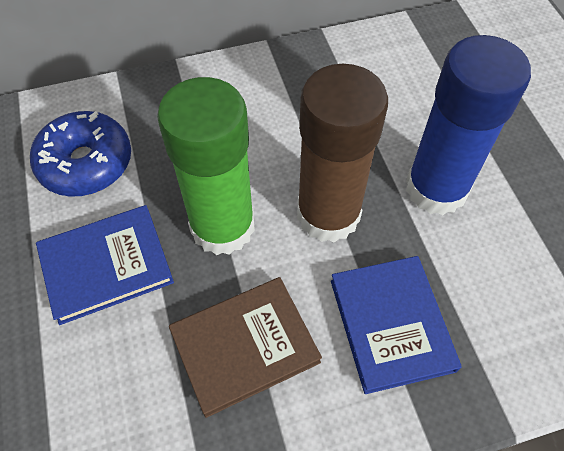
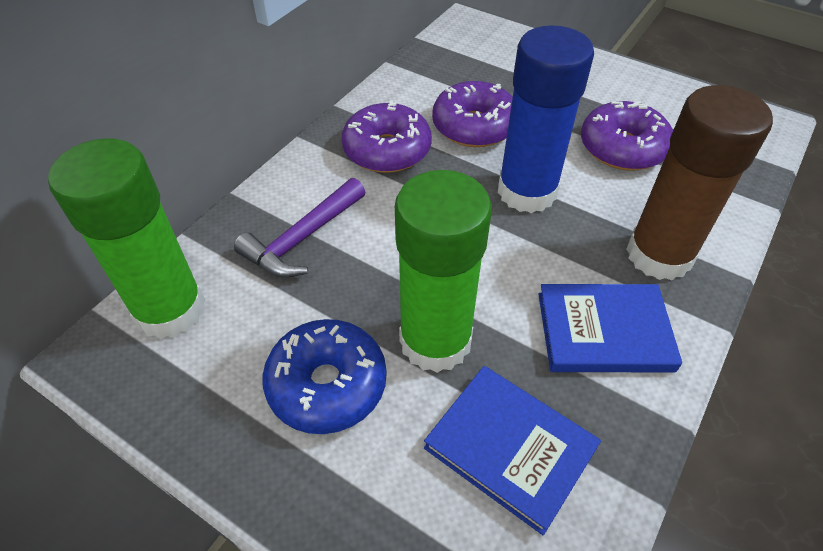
brown book: 1 -> 0
green glue stick: 1 -> 2
purple donut: 0 -> 3
purple hammer: 0 -> 1

